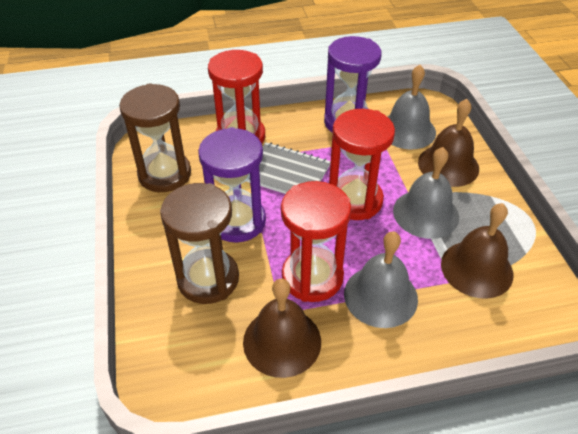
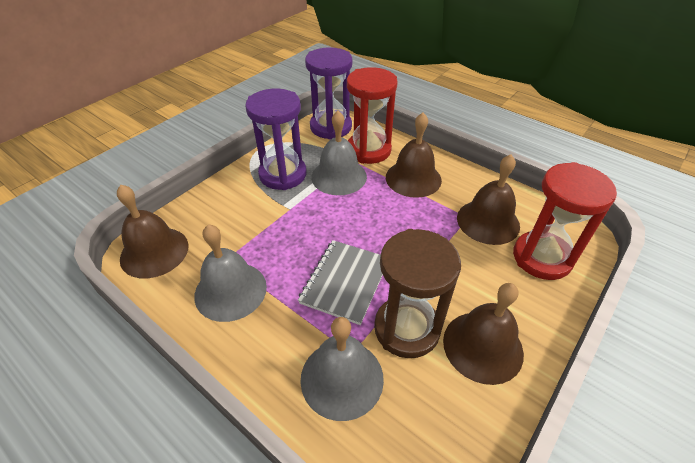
brown bell: 3 -> 4
brown hourglass: 2 -> 1
red hourglass: 3 -> 2

